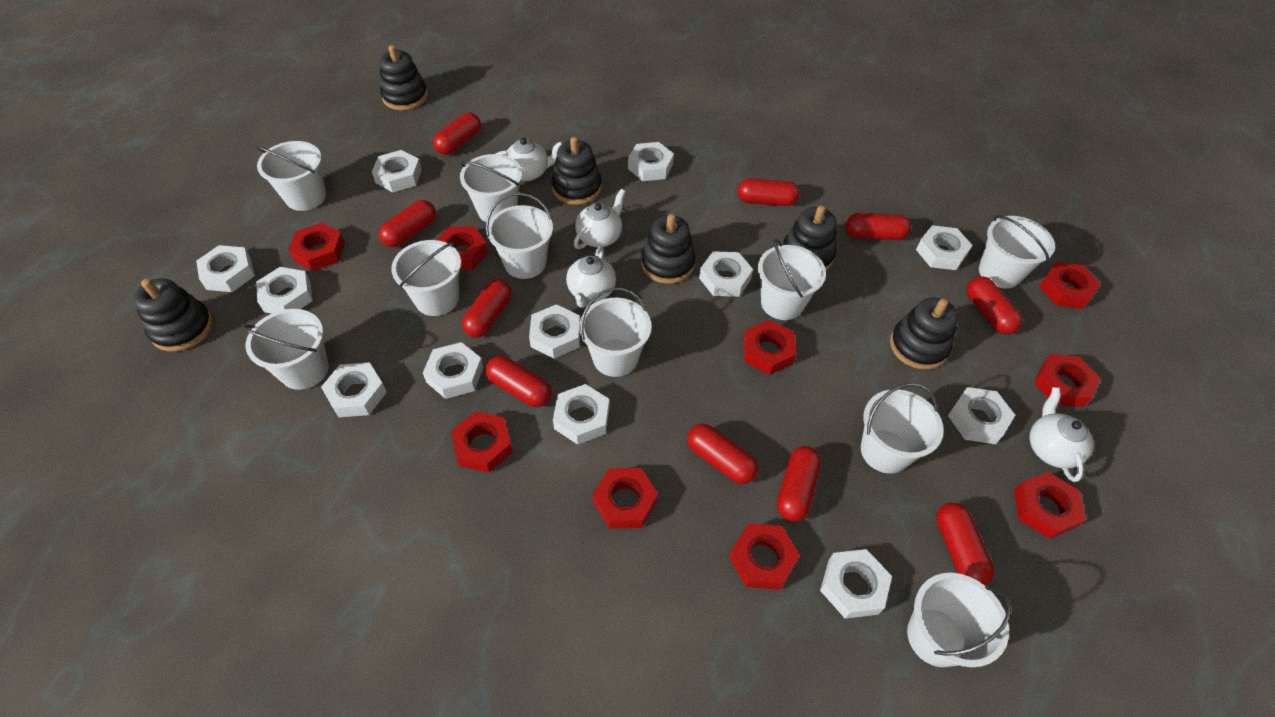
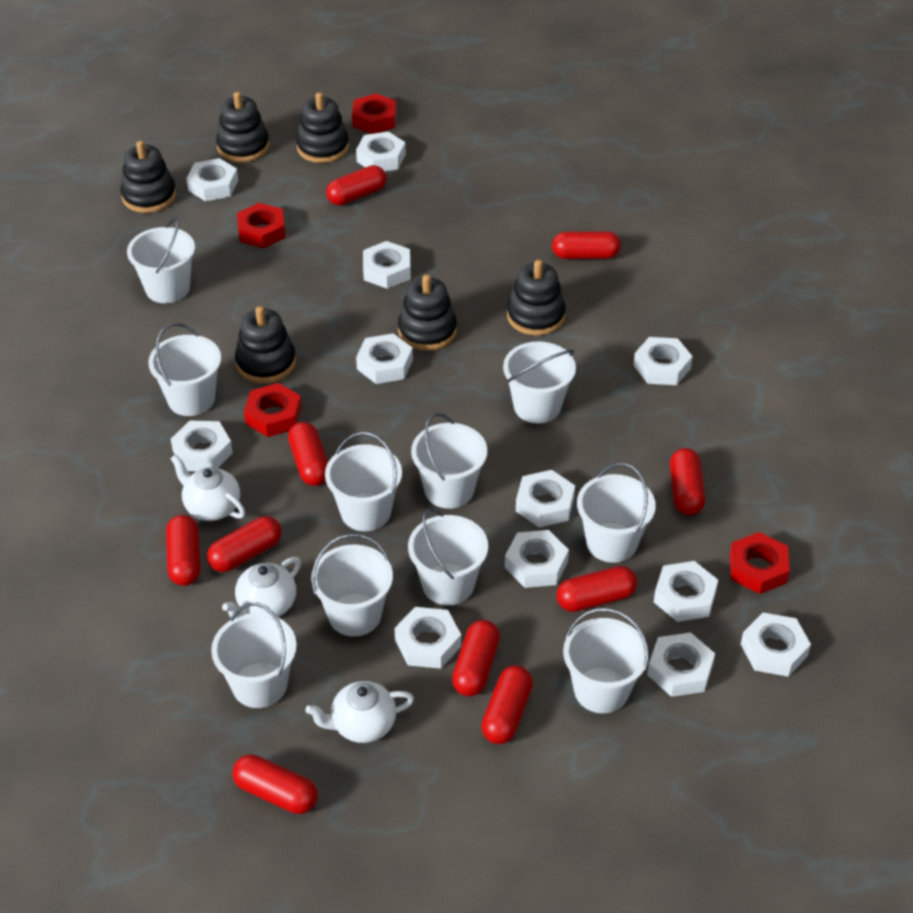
red nut: 9 -> 4
white teapot: 4 -> 3

